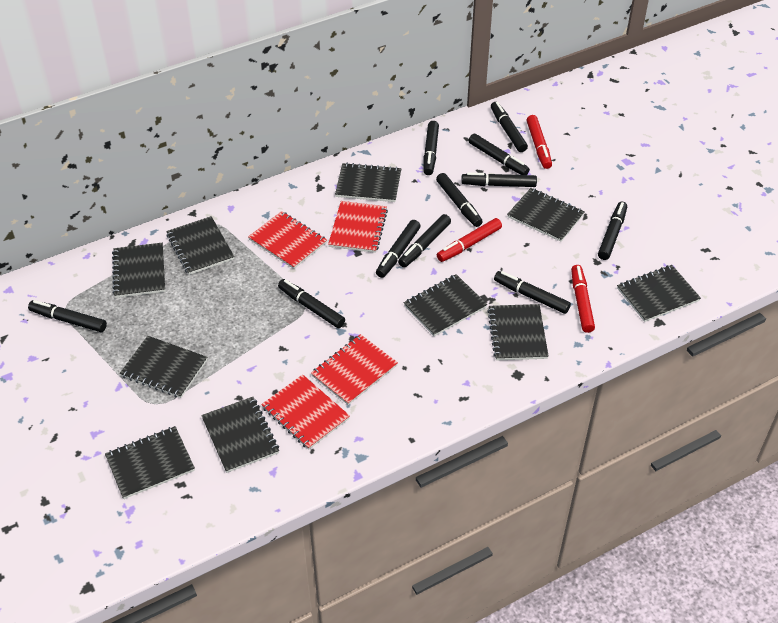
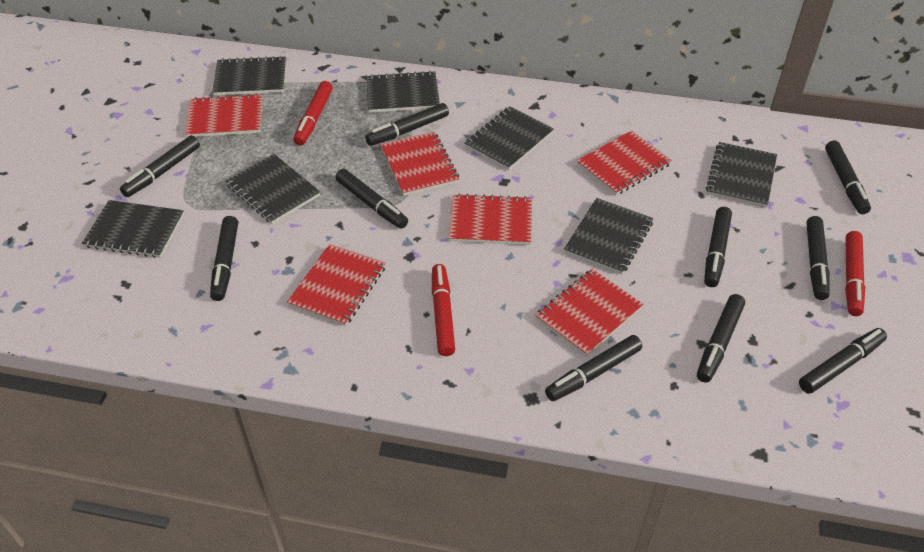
black marker: 11 -> 10
black notebook: 10 -> 7
red notebook: 4 -> 6

